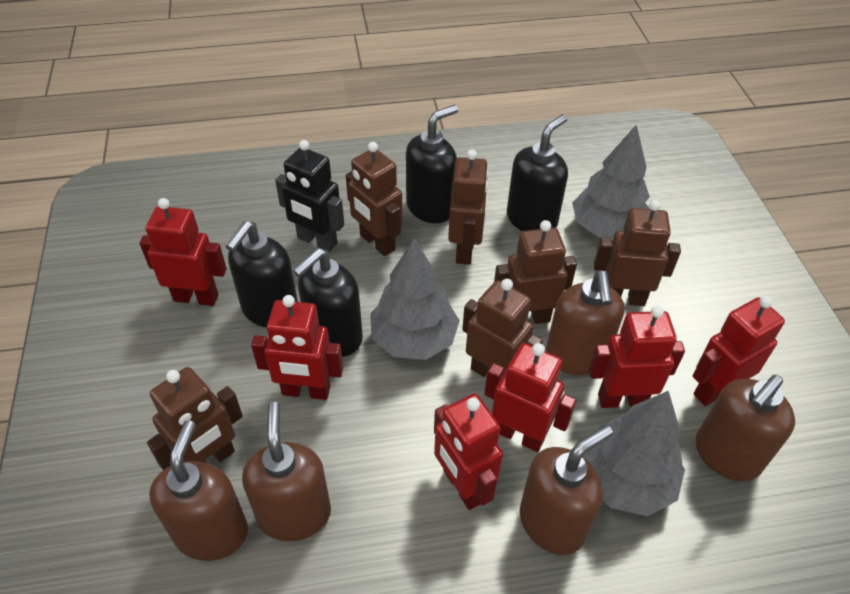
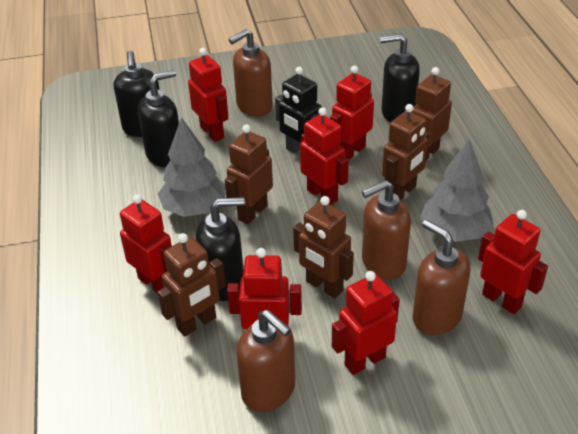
brown robot: 6 -> 5
brown soap dispenser: 5 -> 4
grey tree: 3 -> 2
red robot: 6 -> 7

